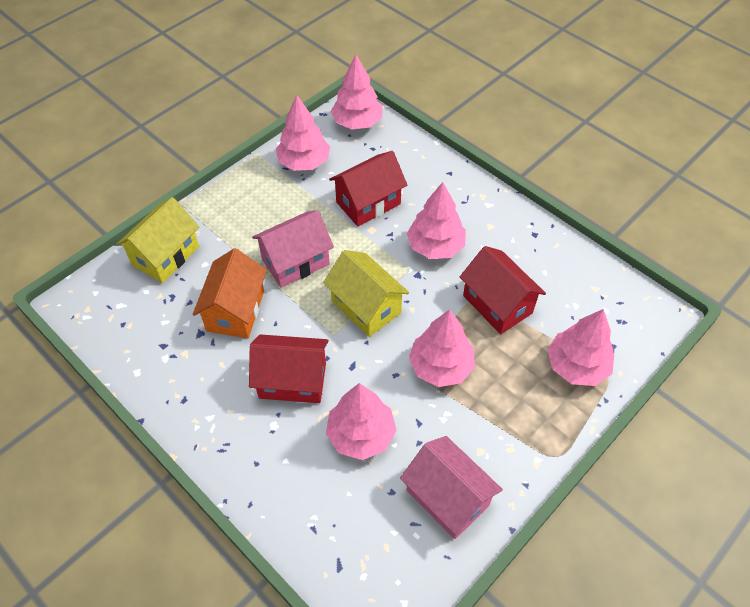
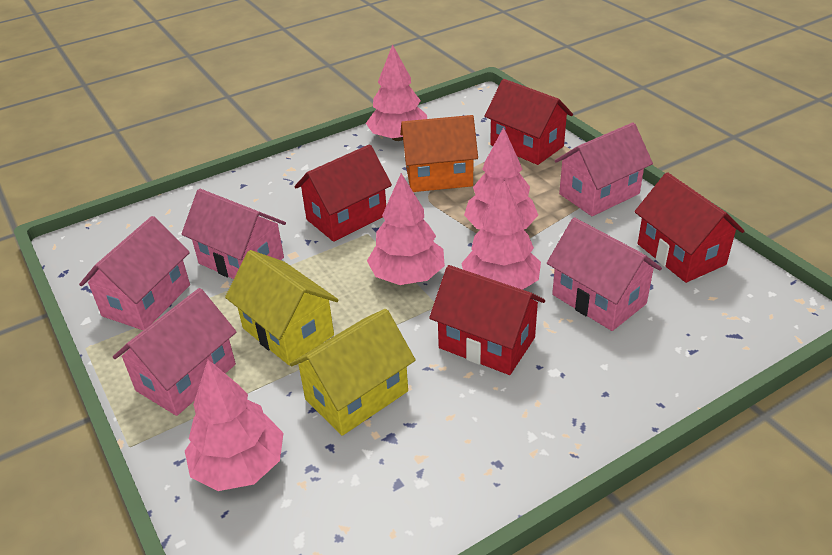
pink house: 2 -> 5
pink tree: 6 -> 5
red house: 3 -> 4

